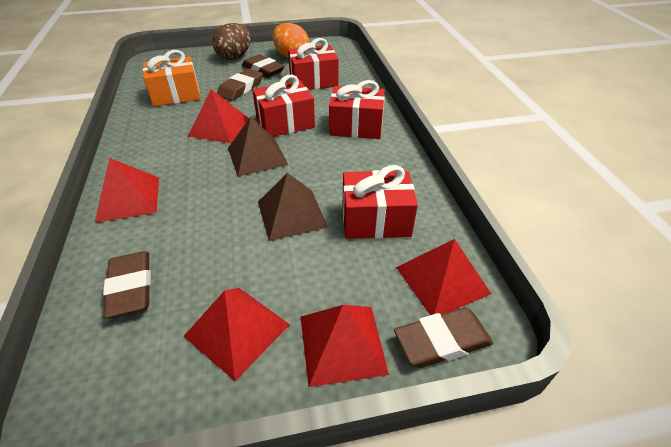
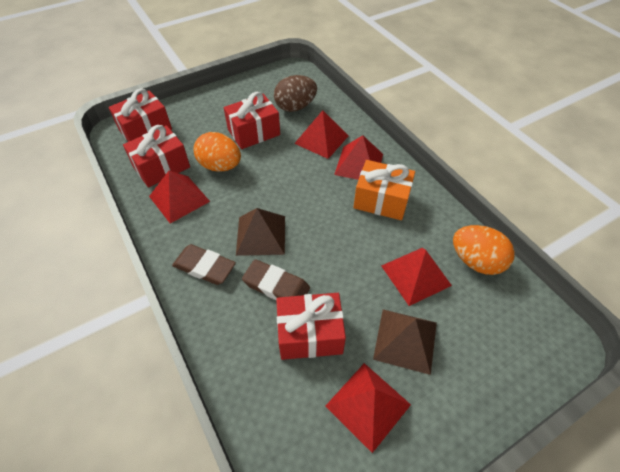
brown eraser: 4 -> 2
orange egg: 1 -> 2

